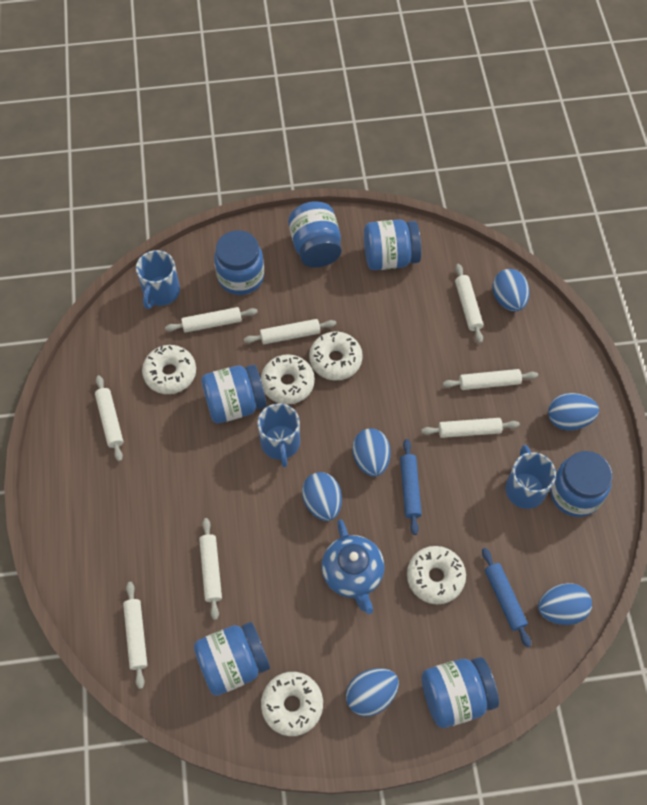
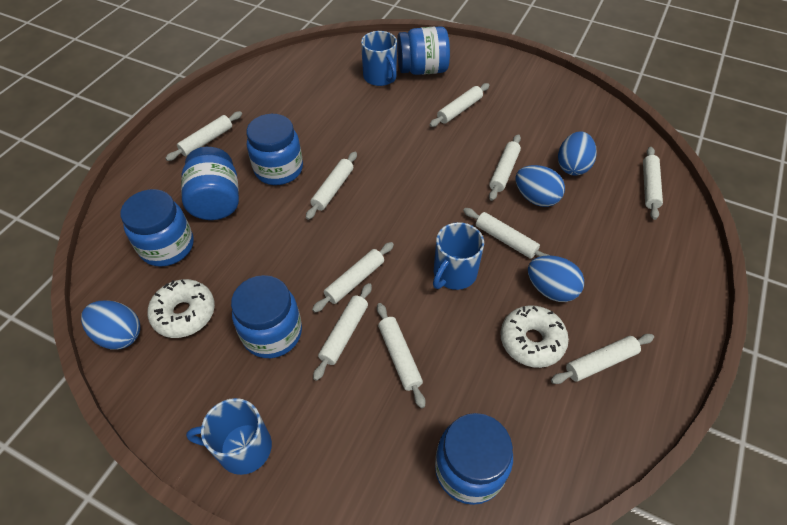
blue egg: 6 -> 4
blue jar: 7 -> 6
blue rolling pin: 2 -> 0
blue teapot: 1 -> 0
white donut: 5 -> 2
white rolling pin: 8 -> 10

